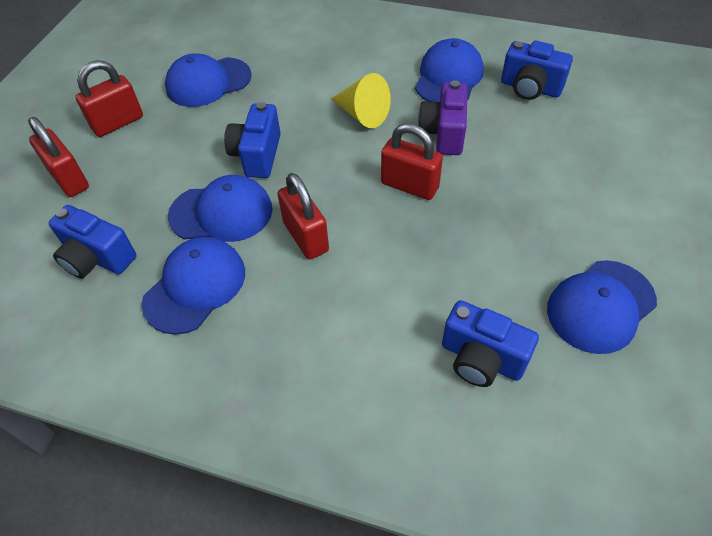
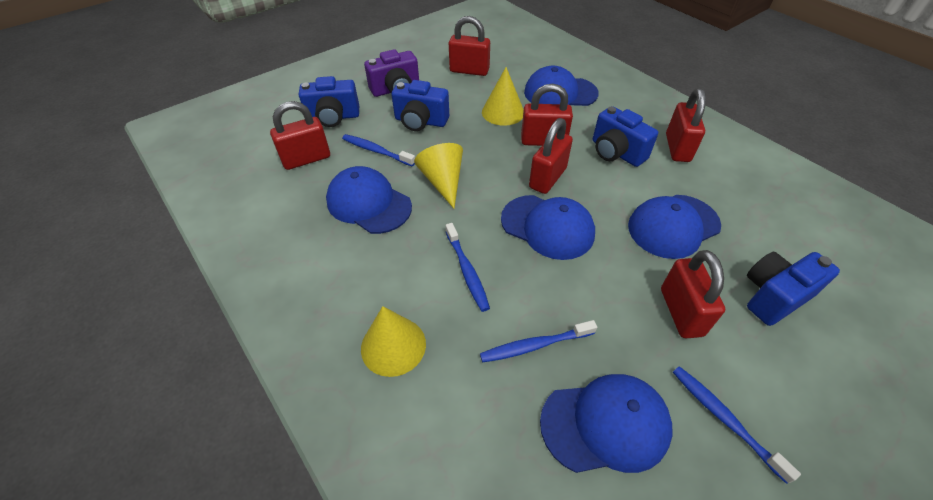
blue toothbrush: 0 -> 4
red padlock: 4 -> 6
yellow cone: 1 -> 3

